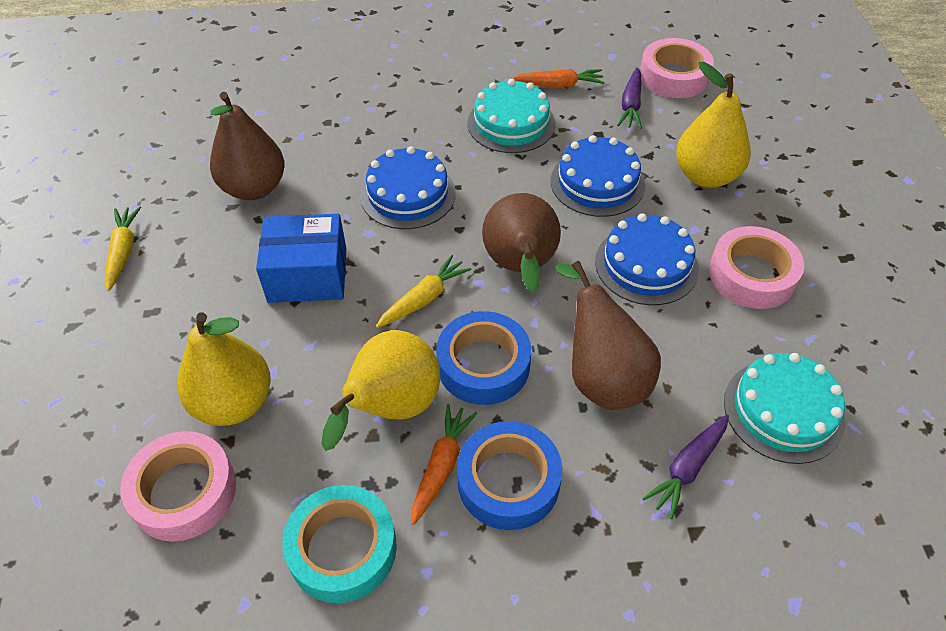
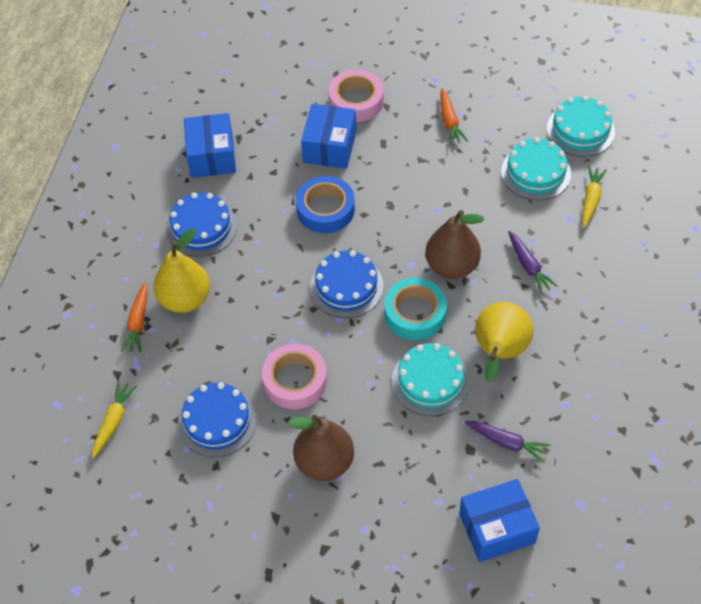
blue box: 1 -> 3
blue tape: 2 -> 1
brown pear: 3 -> 2
pink tape: 3 -> 2
turquoise cake: 2 -> 3
yellow pear: 3 -> 2

